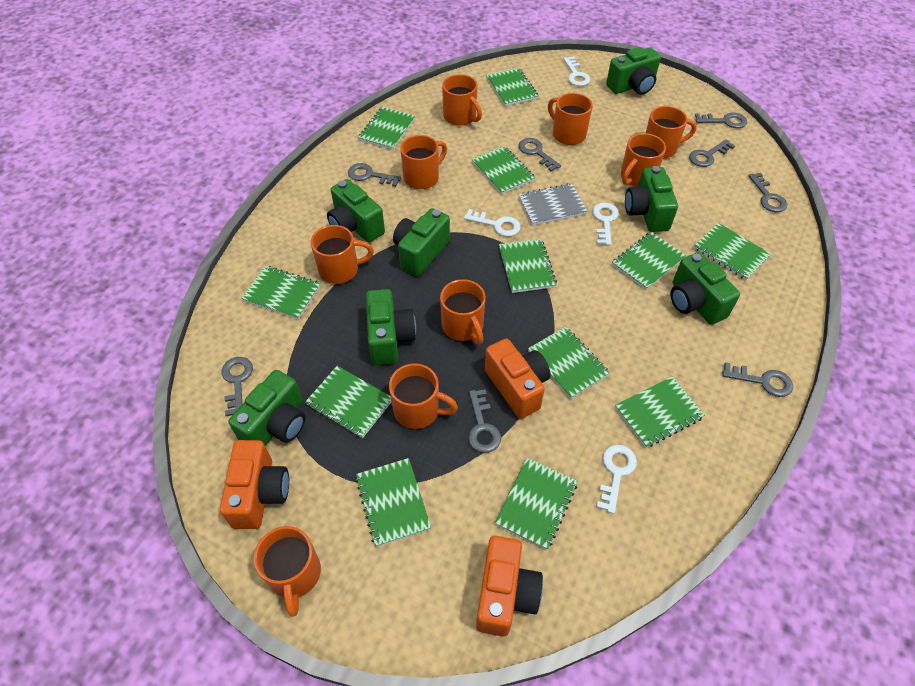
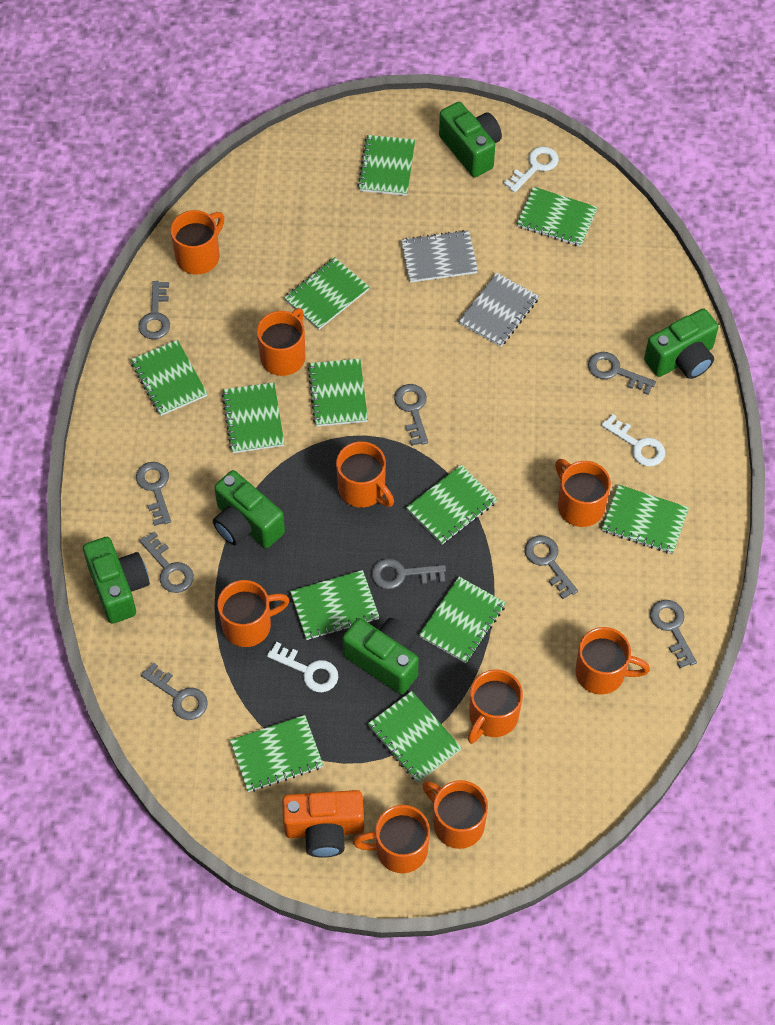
green camera: 7 -> 5
grey key: 8 -> 9
grey notebook: 1 -> 2
orange camera: 3 -> 1
white key: 4 -> 3

